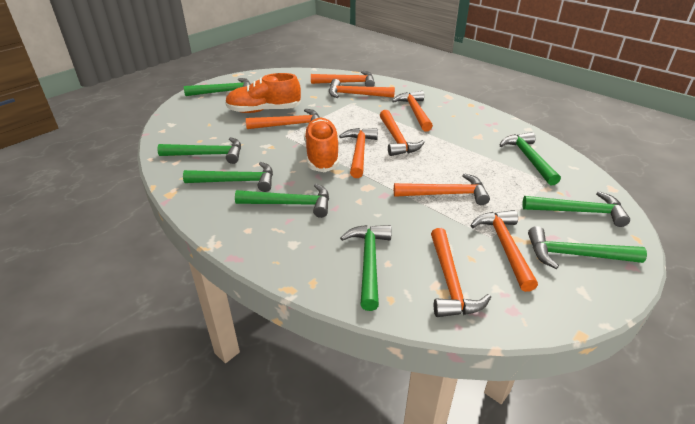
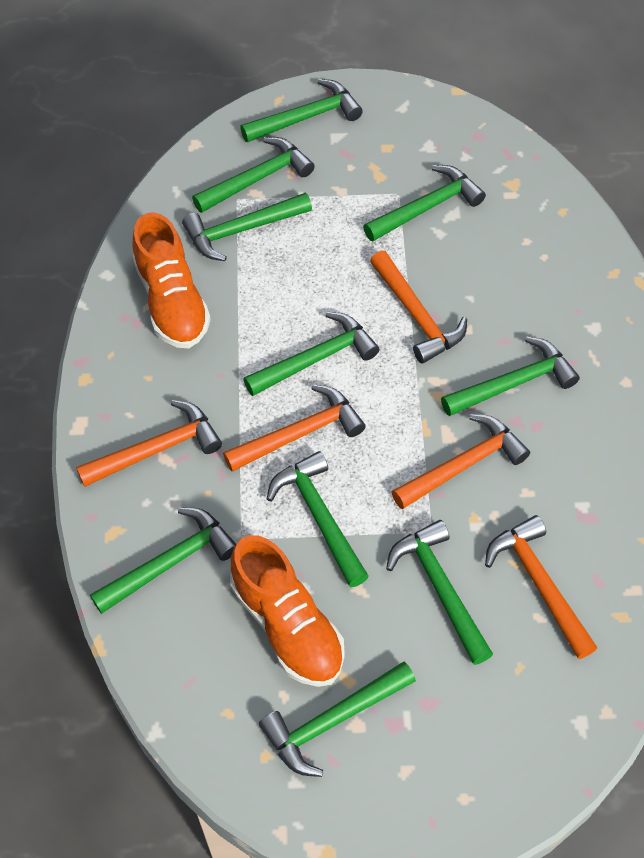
green hammer: 8 -> 10
orange hammer: 9 -> 5

